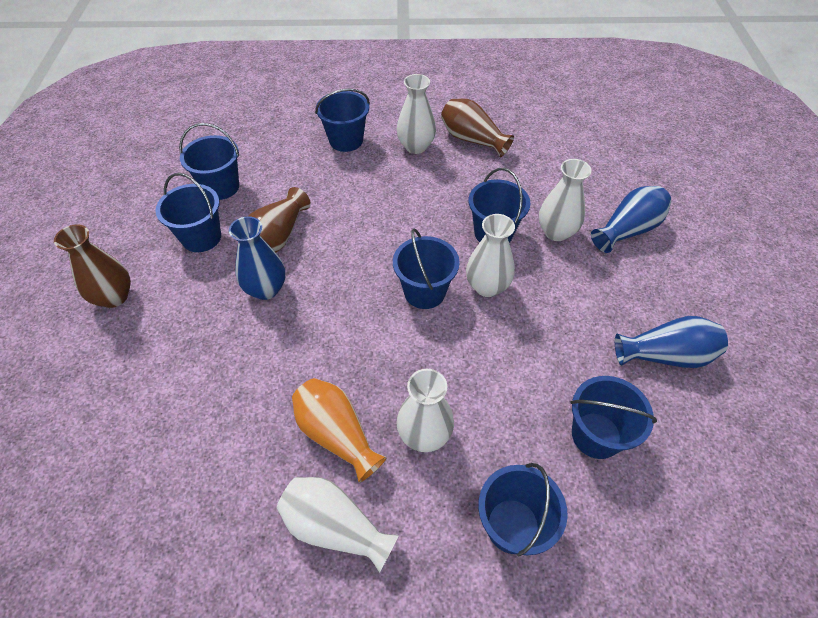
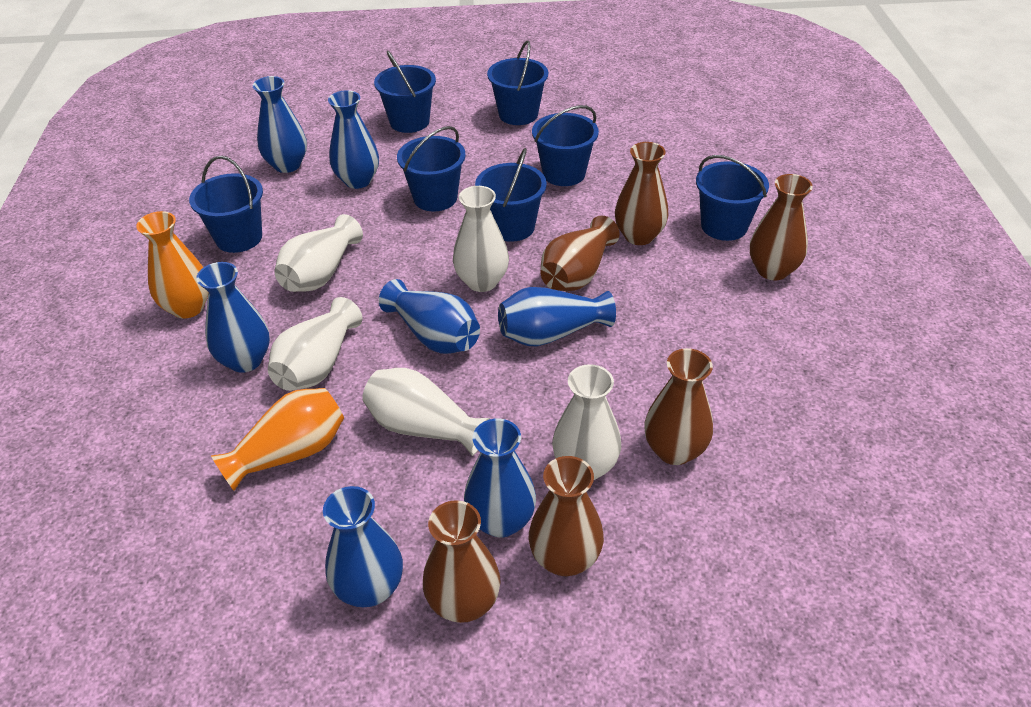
blue vase: 3 -> 7
brown vase: 3 -> 6
orange vase: 1 -> 2

